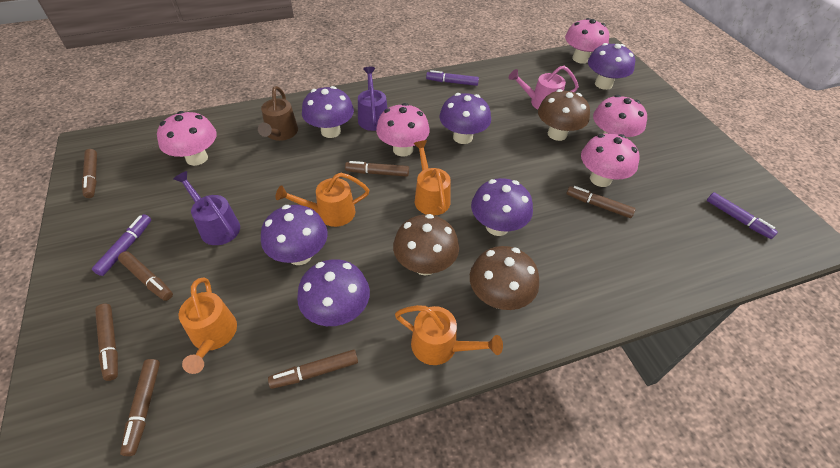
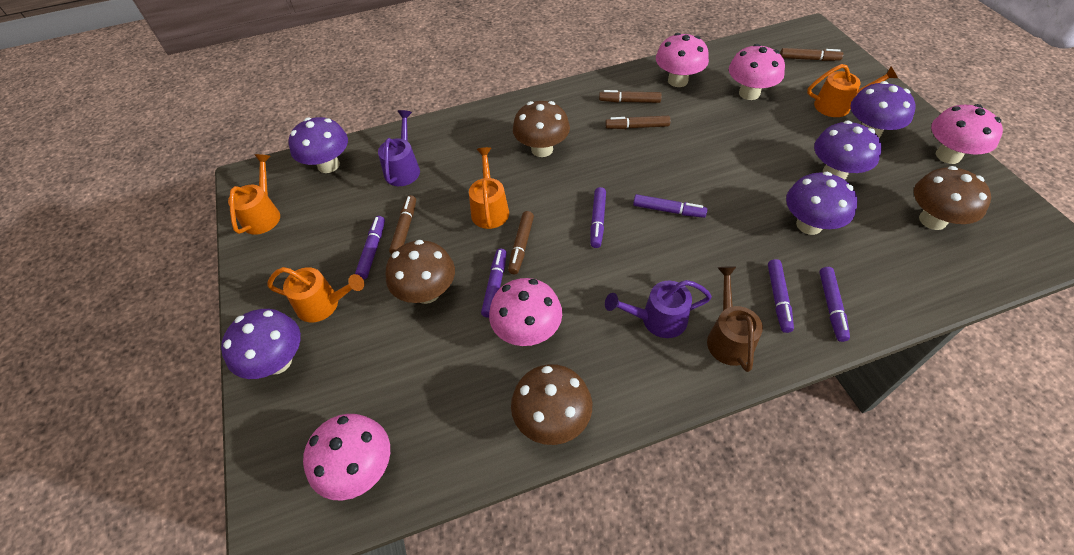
brown marker: 7 -> 5
brown mushroom: 3 -> 4
pink watering can: 1 -> 0
purple marker: 3 -> 6
purple mushroom: 6 -> 5

